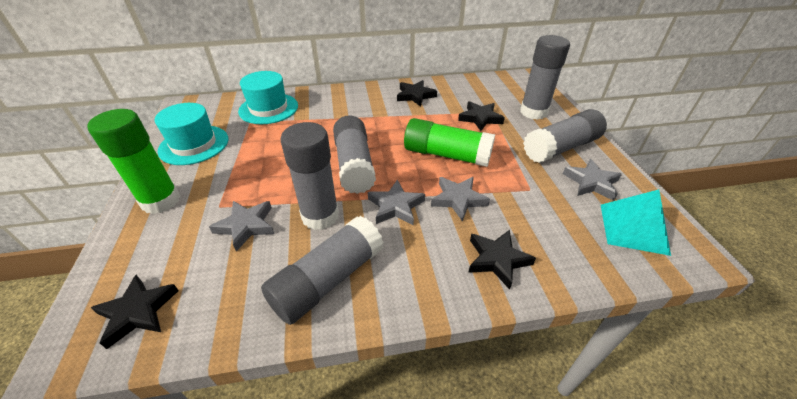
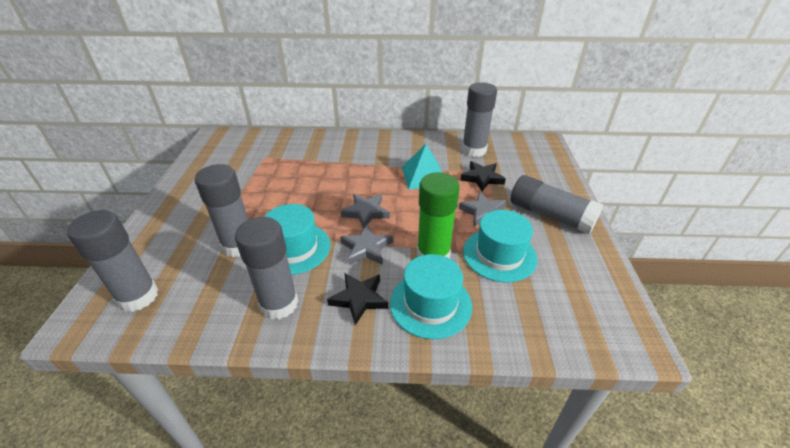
black star: 4 -> 2
green glue stick: 2 -> 1
grey star: 4 -> 3
turquoise hat: 2 -> 3

